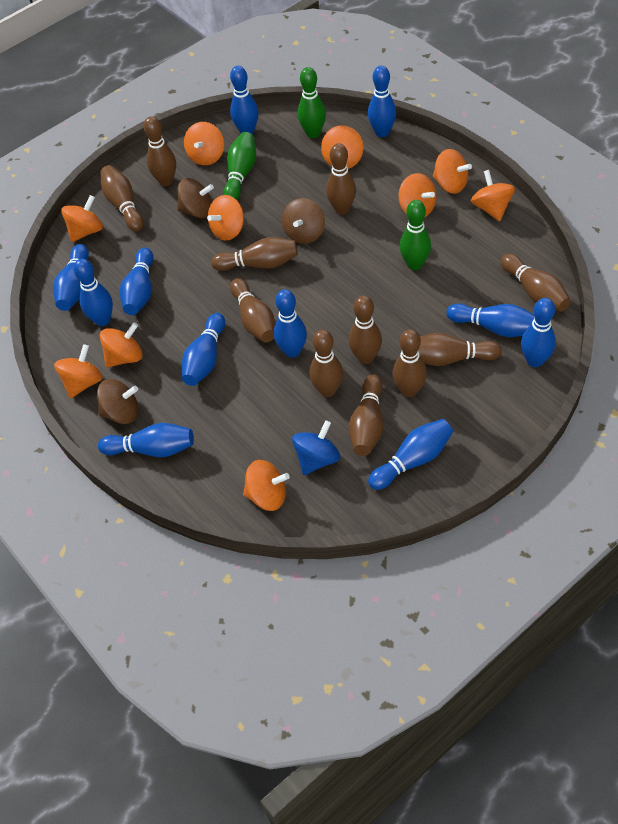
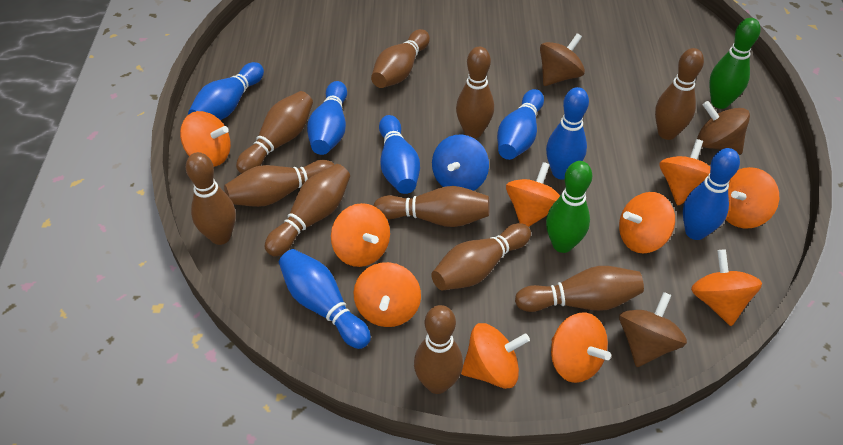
blue bowling pin: 11 -> 7
green bowling pin: 3 -> 2

